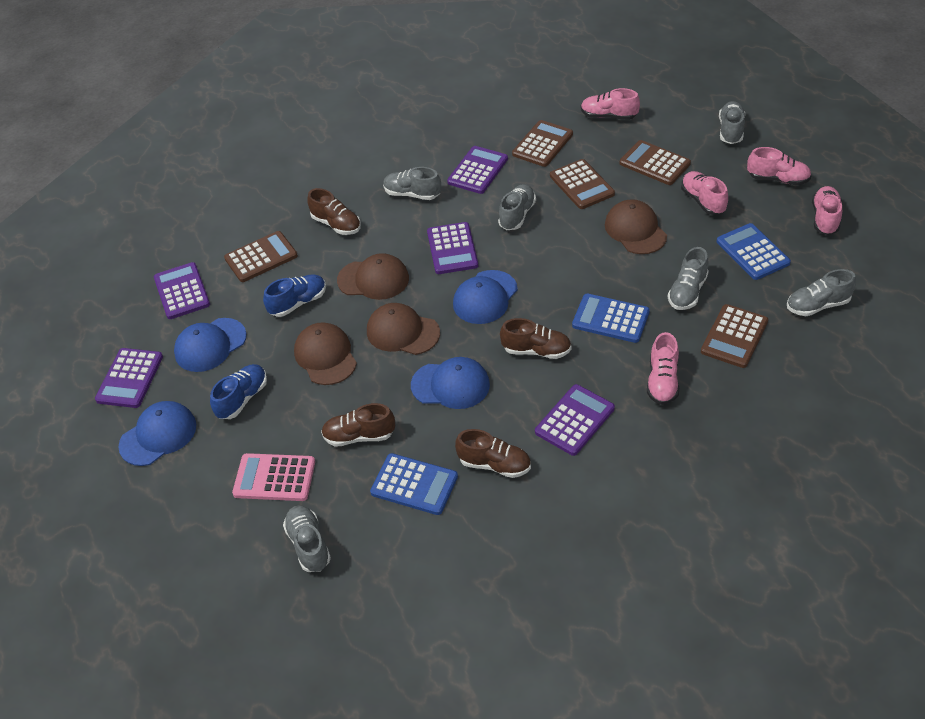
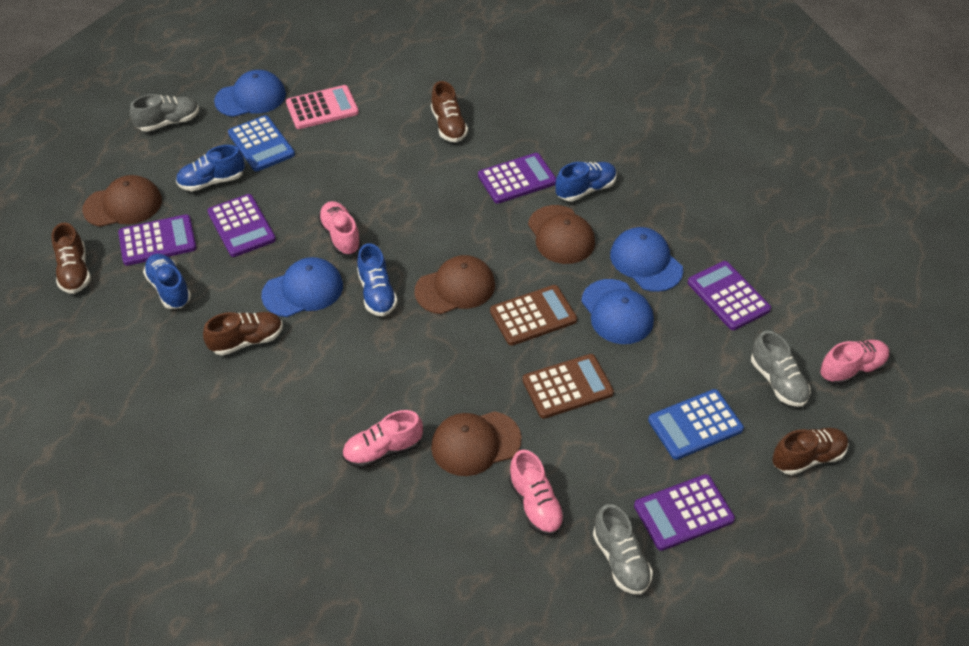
blue calculator: 3 -> 2
blue shoe: 2 -> 4
brown calculator: 5 -> 2
grey shoe: 6 -> 3
pink shoe: 5 -> 4

